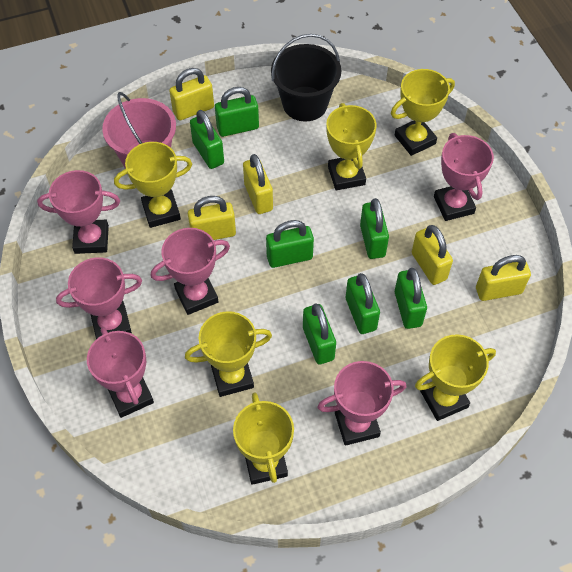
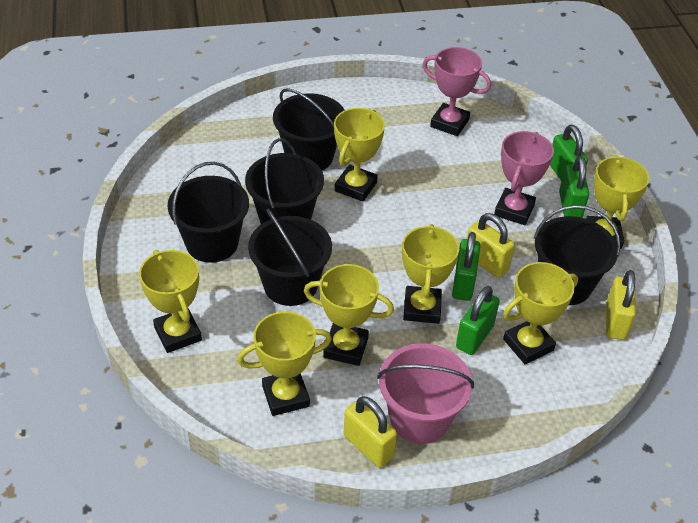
black bucket: 1 -> 5
green padlock: 7 -> 4
pink trophy: 6 -> 2
yellow padlock: 5 -> 3
yellow trophy: 6 -> 7

